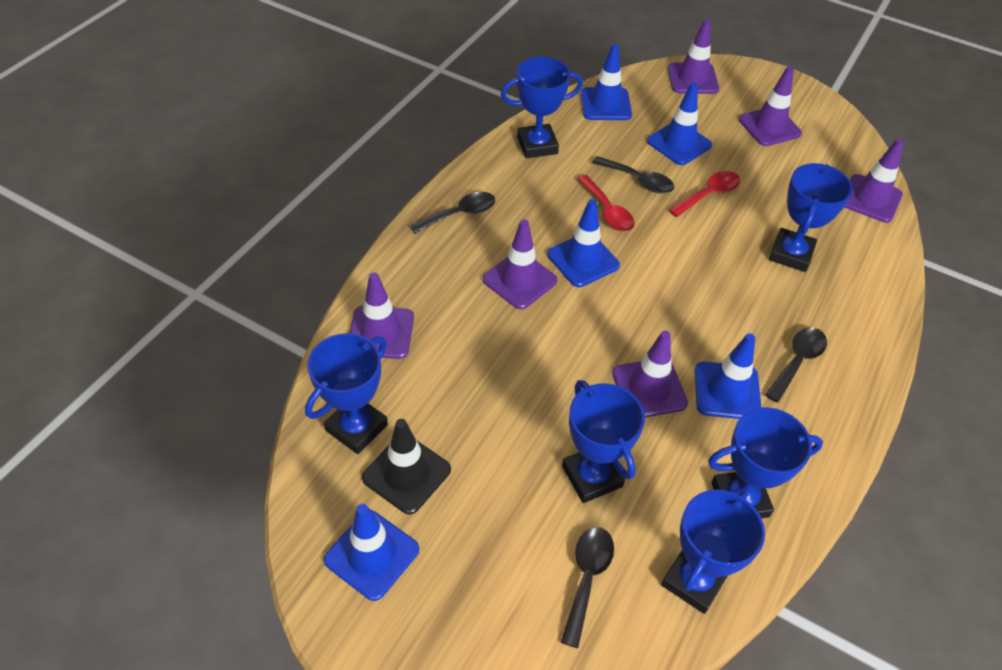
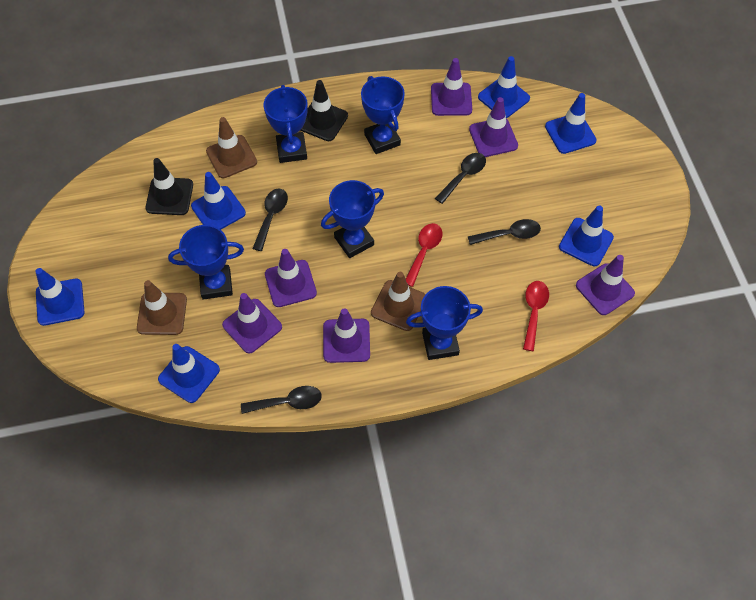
black traffic cone: 1 -> 2
blue traffic cone: 5 -> 6
blue trophy: 6 -> 5
brown traffic cone: 0 -> 3

